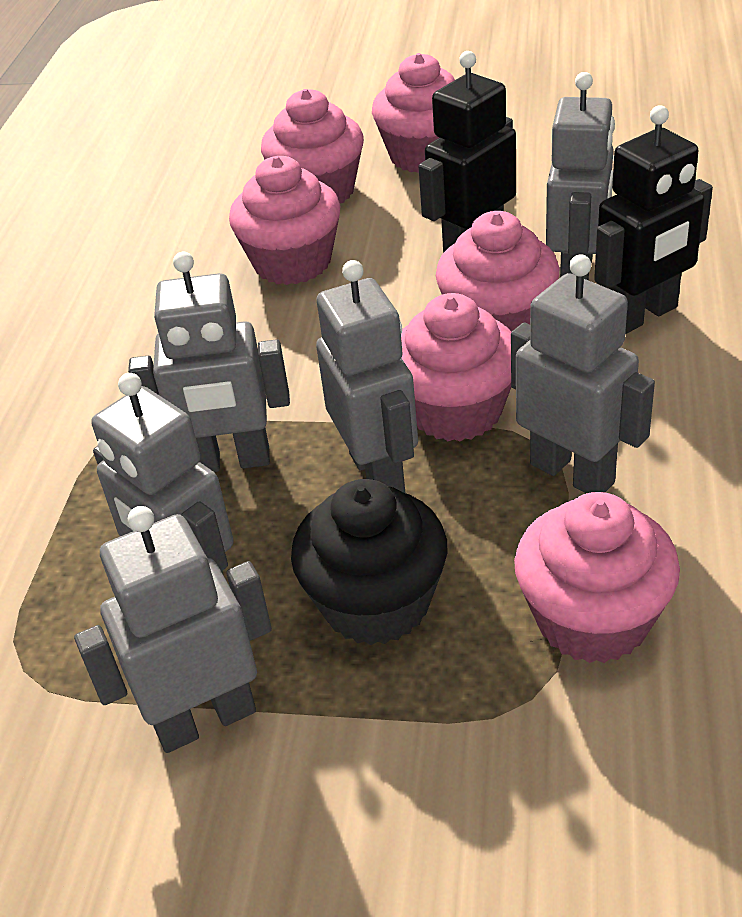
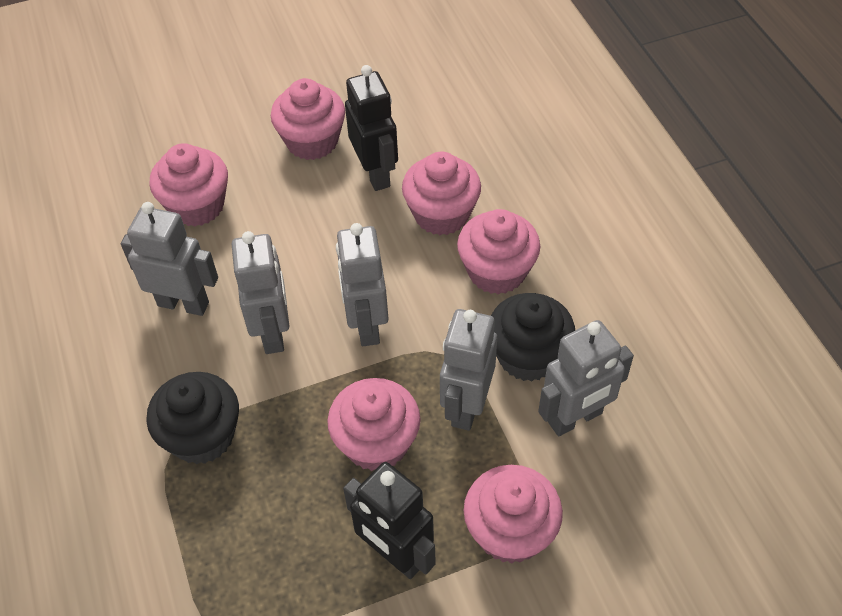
black cupcake: 1 -> 2
grey robot: 6 -> 5

